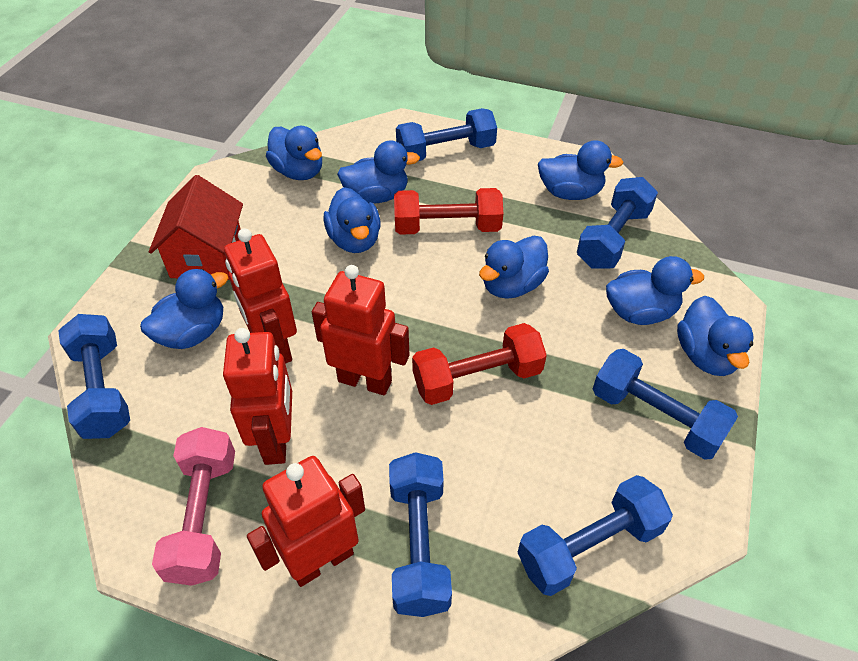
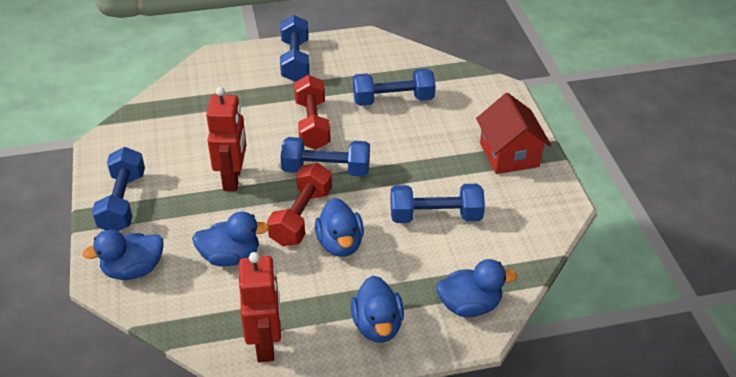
blue duck: 8 -> 5
blue dumbbell: 6 -> 5
pink dumbbell: 1 -> 0
red robot: 4 -> 2

